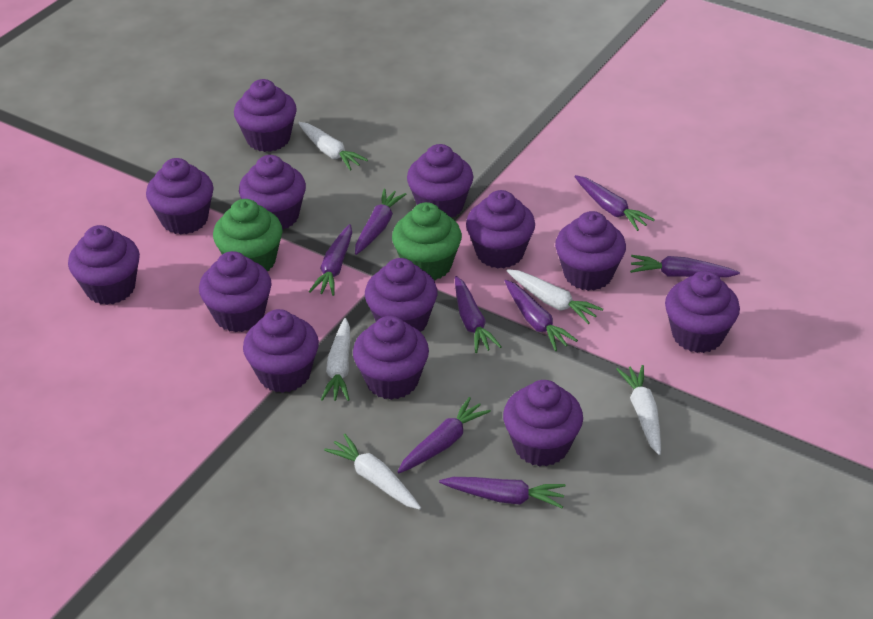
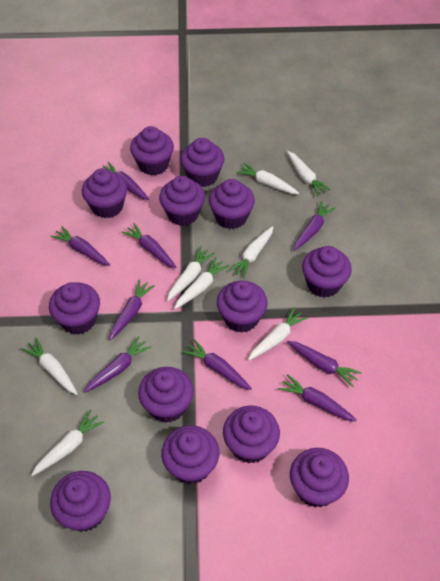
green cupcake: 2 -> 0
purple carrot: 8 -> 9
white carrot: 5 -> 8

